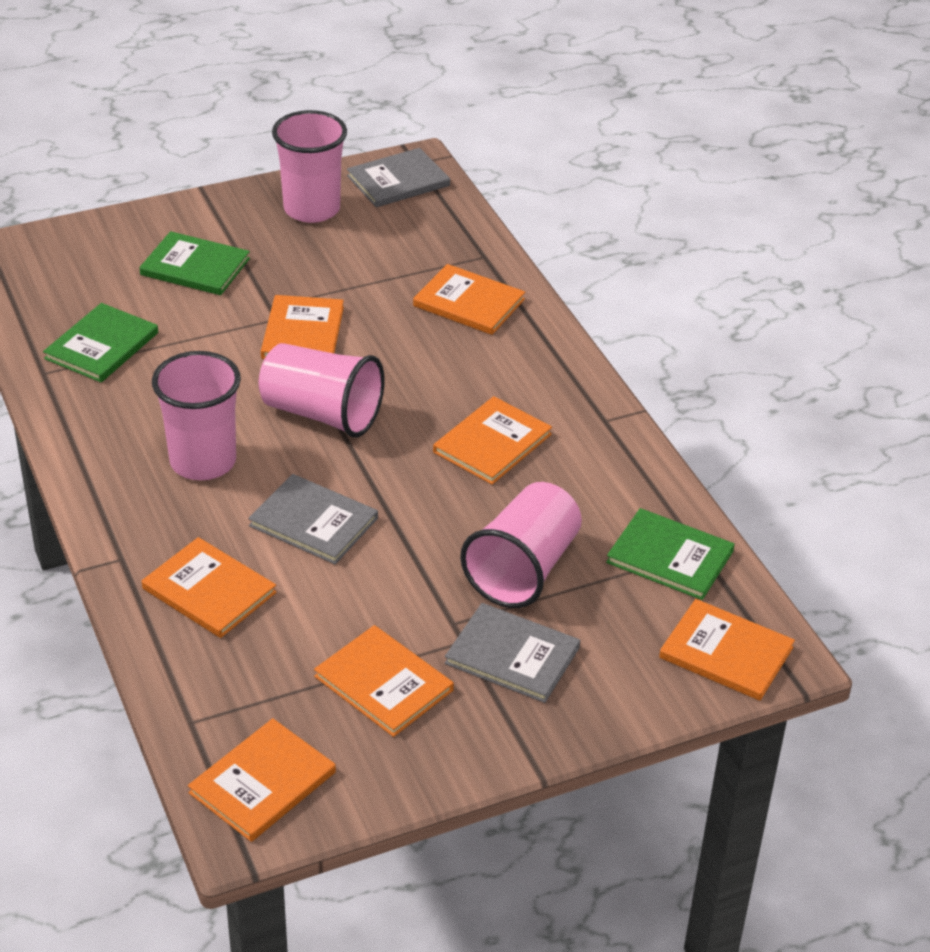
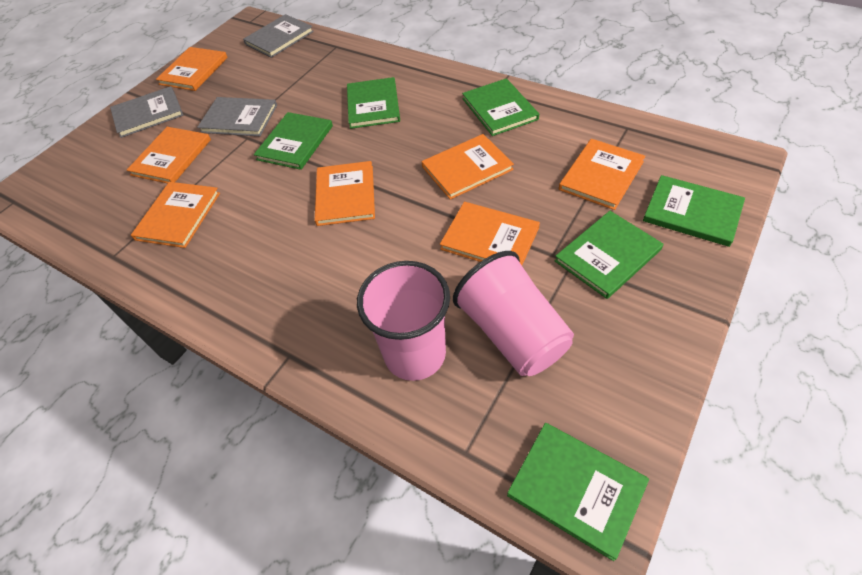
green book: 3 -> 6
pink cup: 4 -> 2

